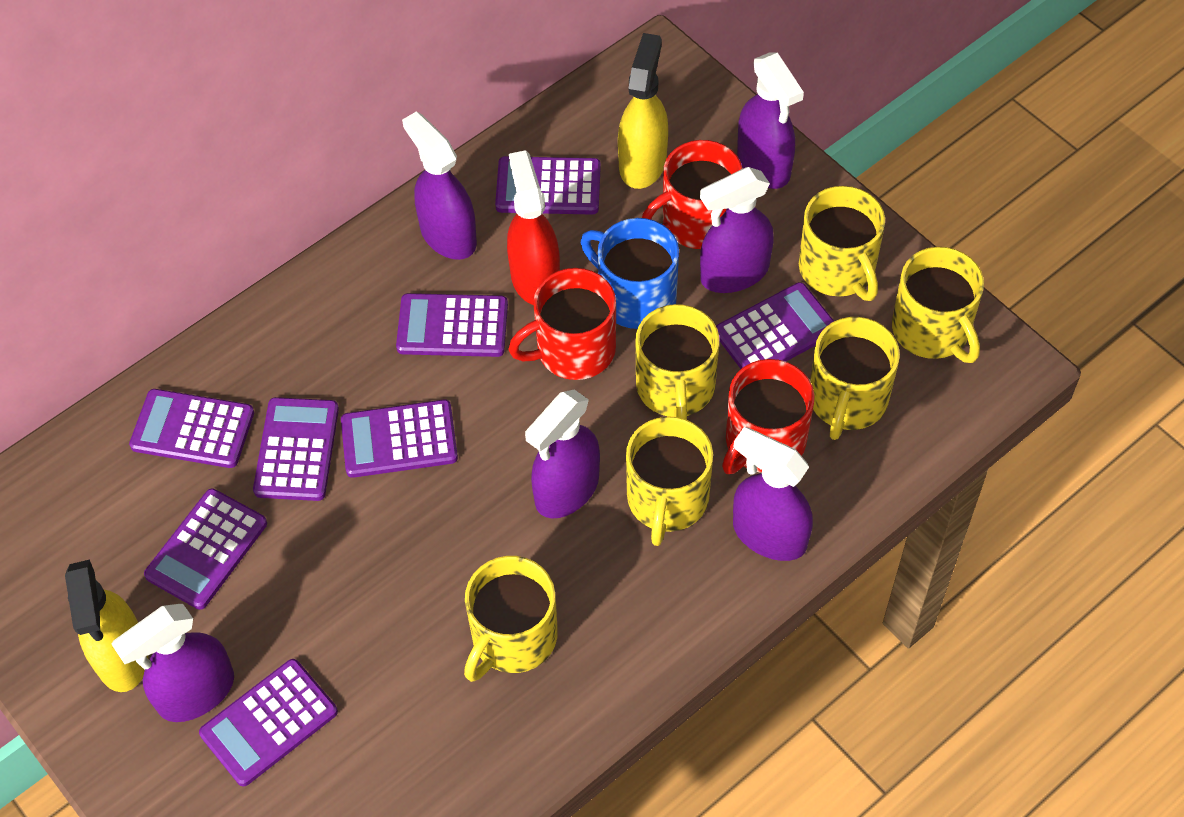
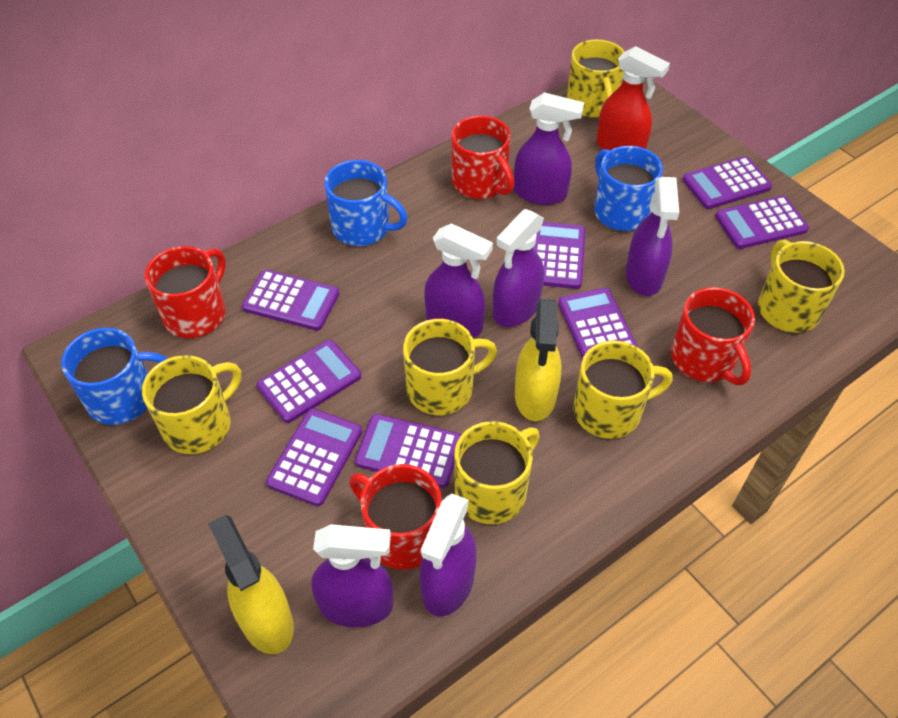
blue mug: 1 -> 3
red mug: 3 -> 4

